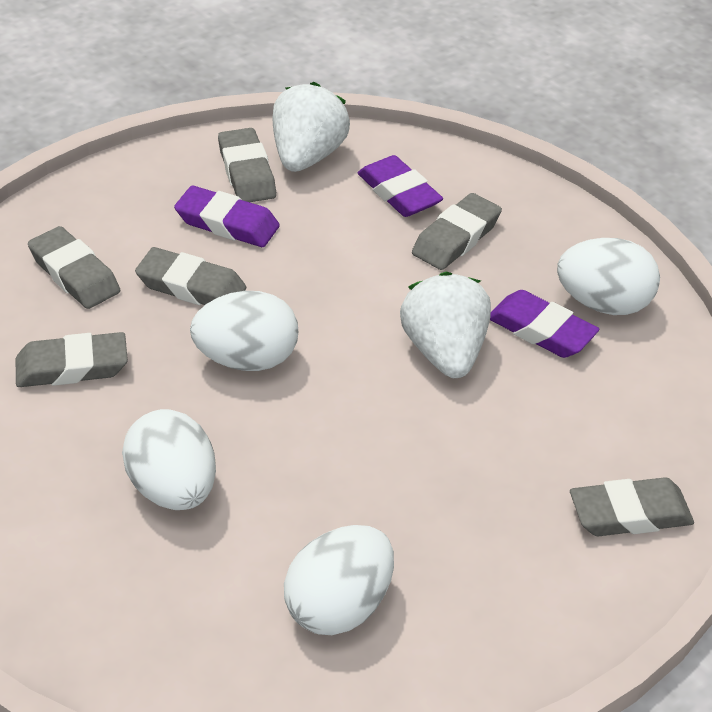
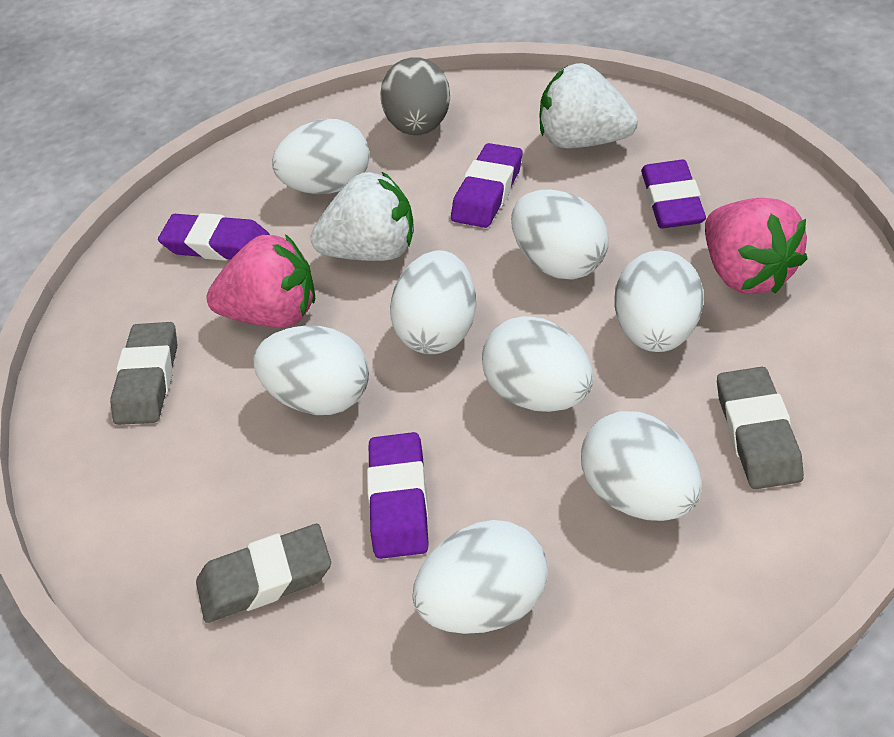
grey egg: 0 -> 1
grey eraser: 6 -> 3
pink strawberry: 0 -> 2
purple eraser: 3 -> 4
white egg: 4 -> 8

